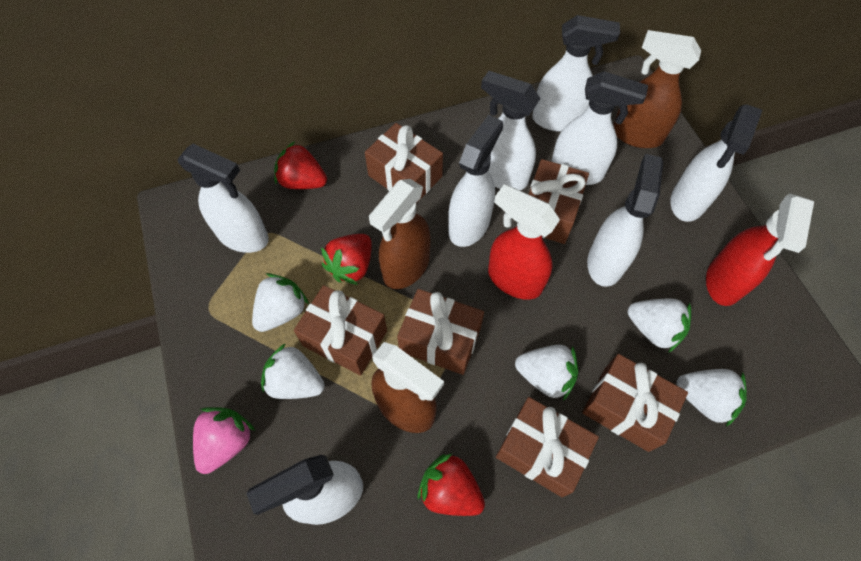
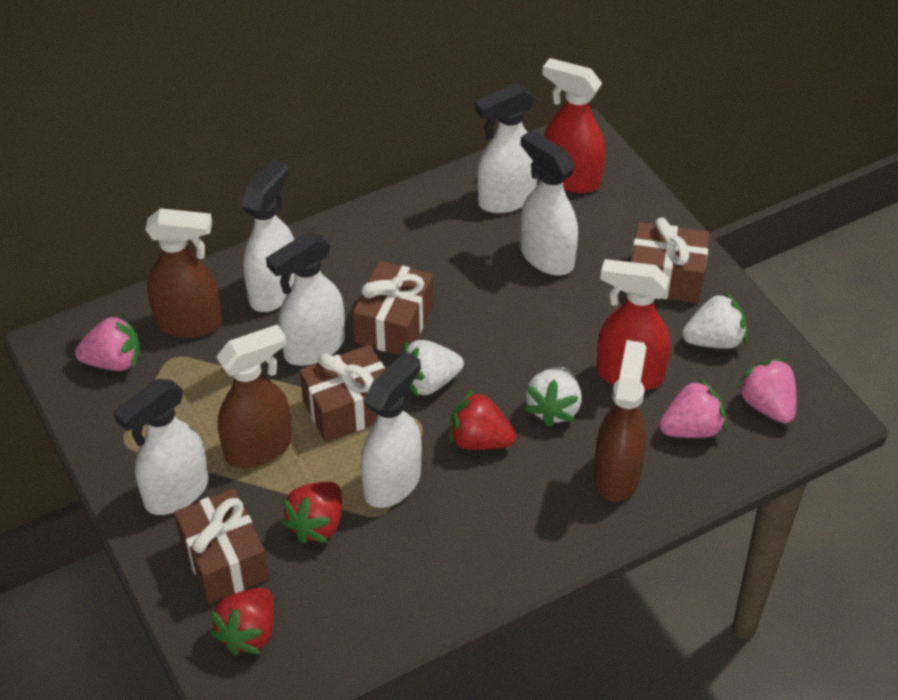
brown gift: 6 -> 4
pink strawberry: 1 -> 3
white spray bottle: 8 -> 6
white strawberry: 5 -> 3

